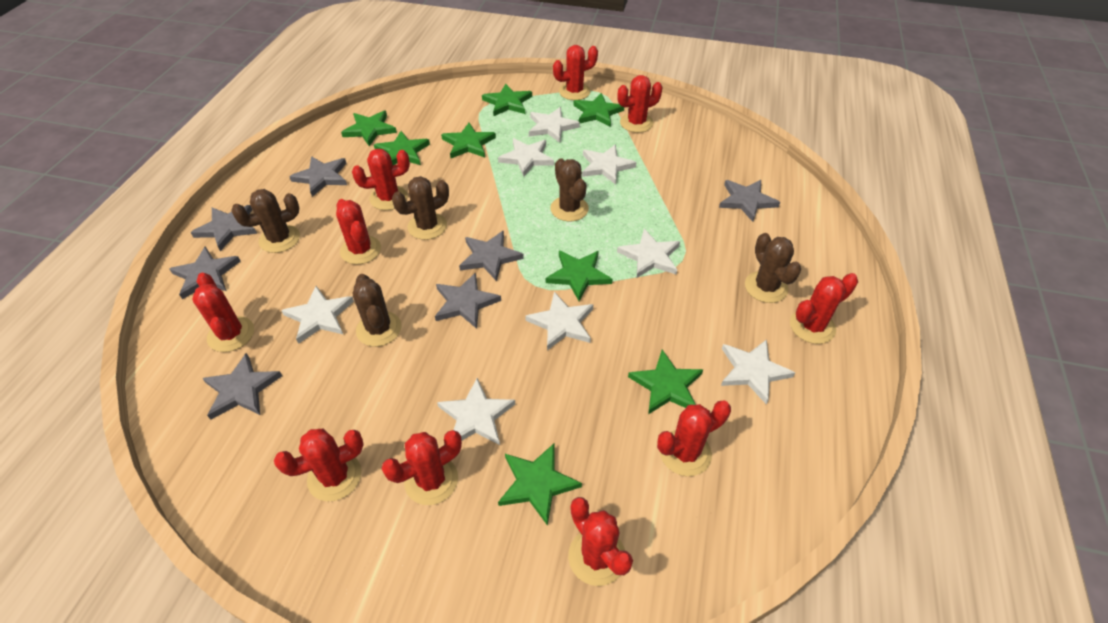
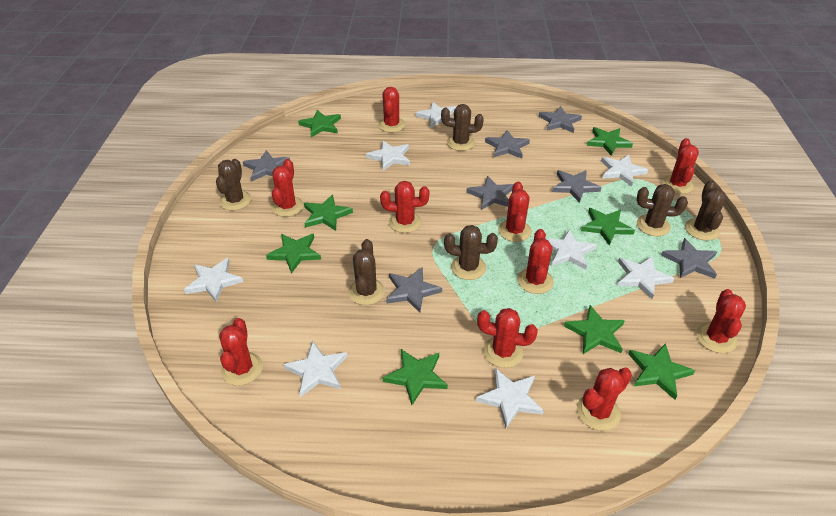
brown cactus: 5 -> 6

